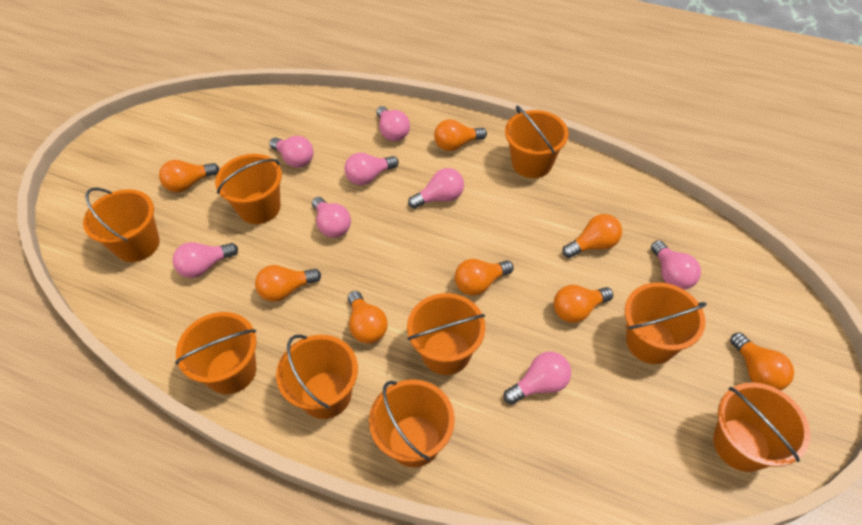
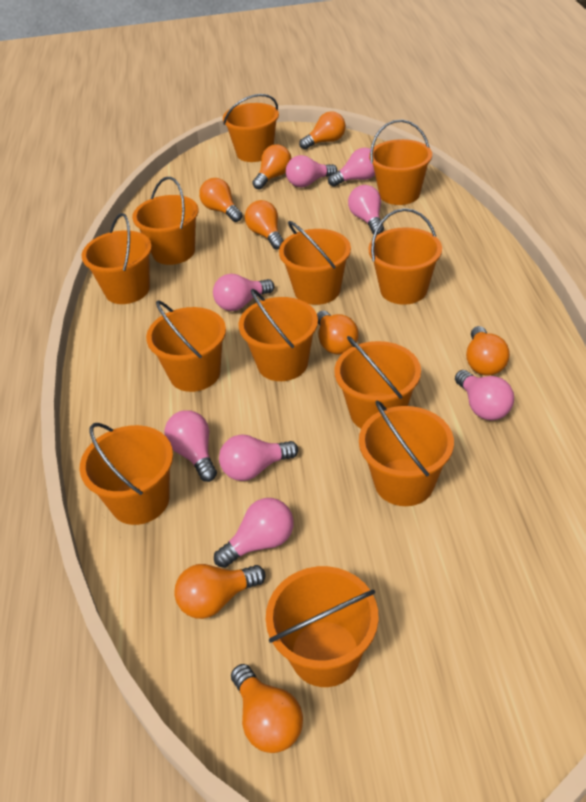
orange bucket: 9 -> 12

